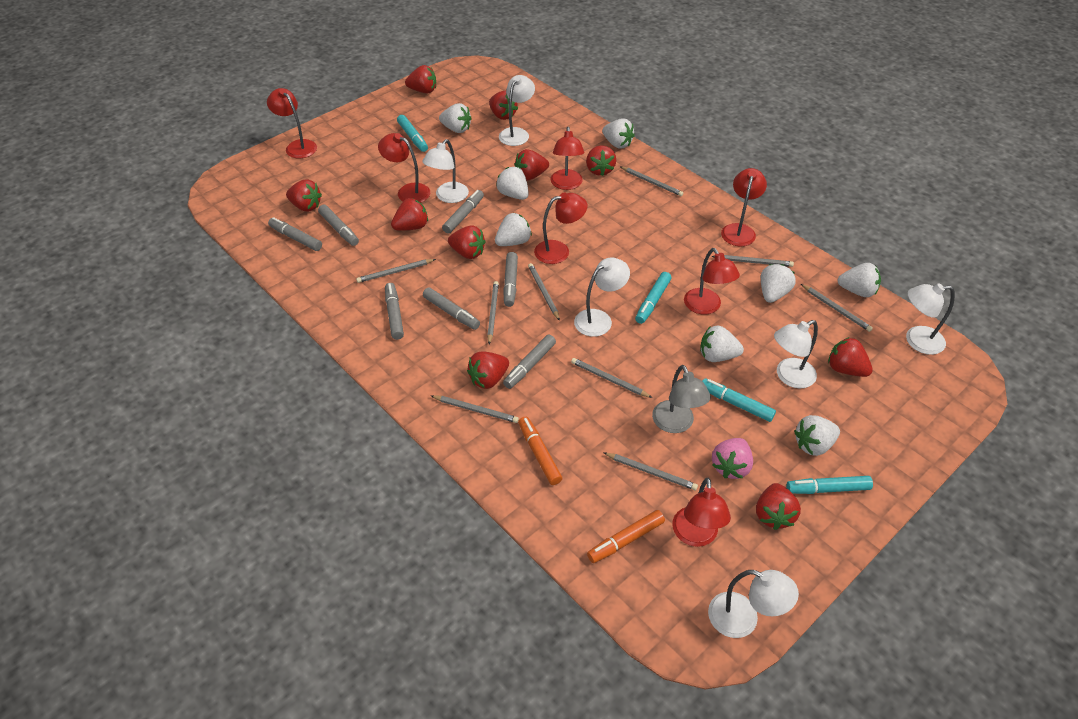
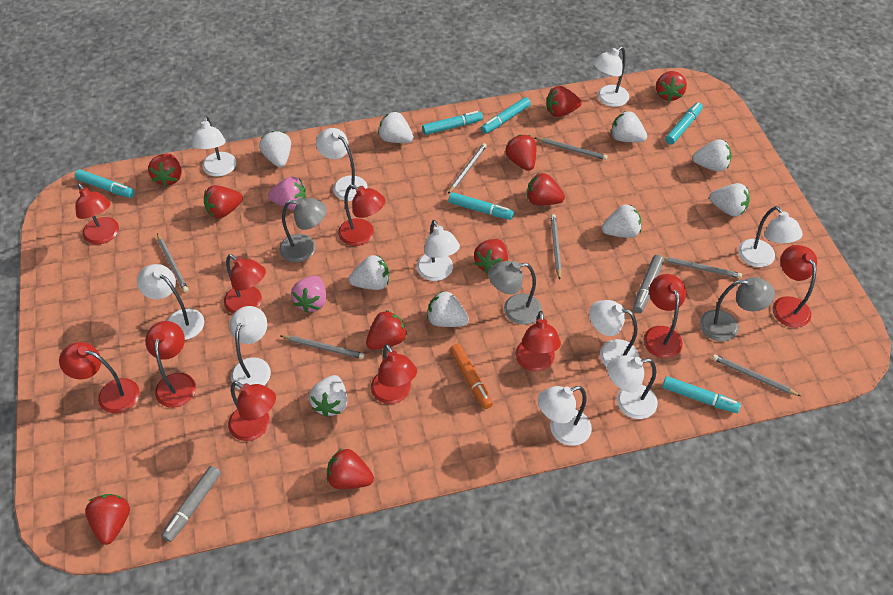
grey lamp: 1 -> 3
grey marker: 7 -> 2
grey pencil: 9 -> 7
orange marker: 2 -> 1
pink strawberry: 1 -> 2
red lamp: 7 -> 10
turquoise marker: 4 -> 6
white lamp: 6 -> 10
white strawberry: 8 -> 9

